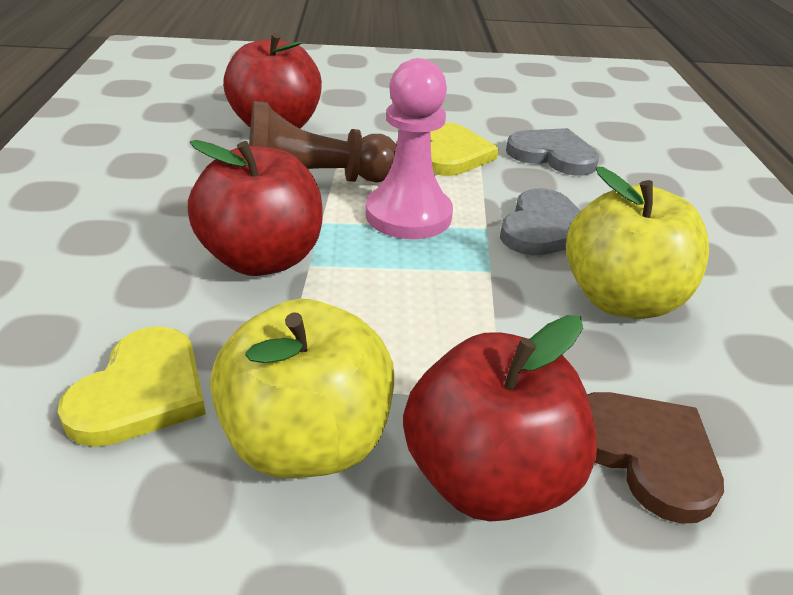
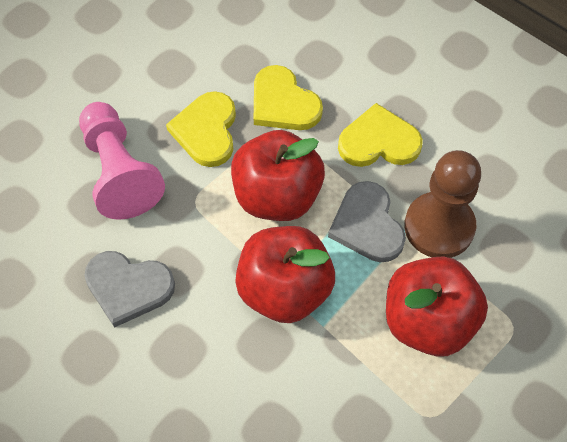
brown heart: 1 -> 0
yellow apple: 2 -> 0
yellow heart: 2 -> 3

